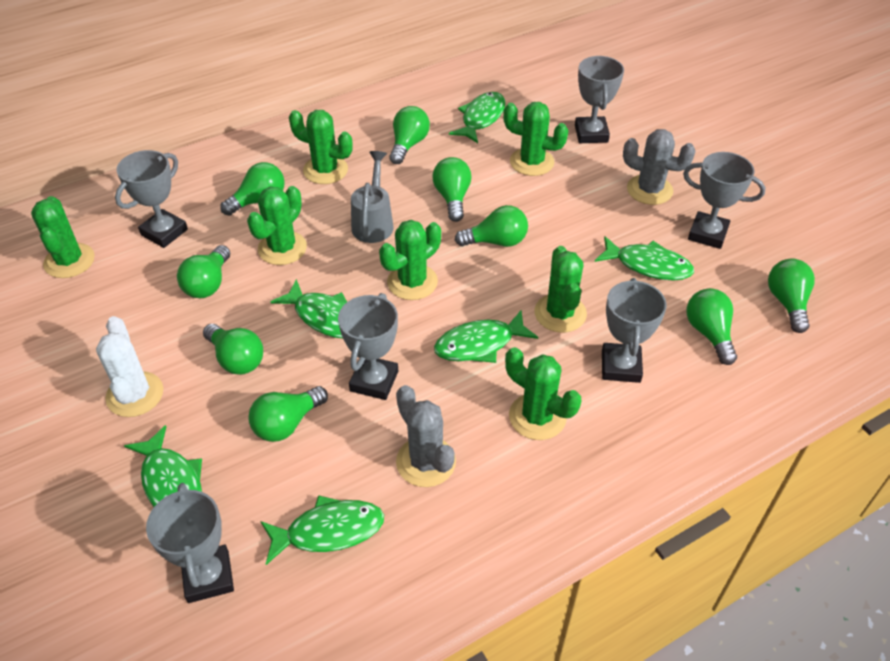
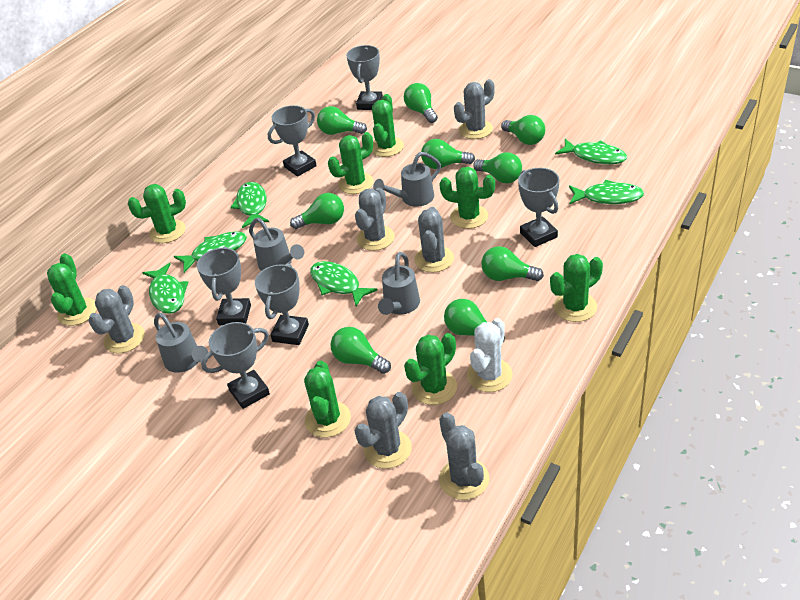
green cactus: 7 -> 8
grey cactus: 2 -> 6
grey watering can: 1 -> 4

